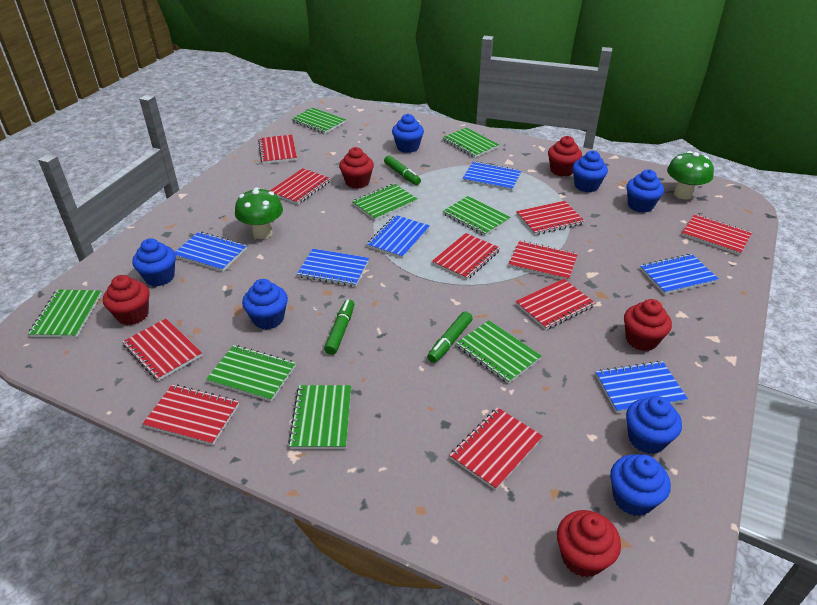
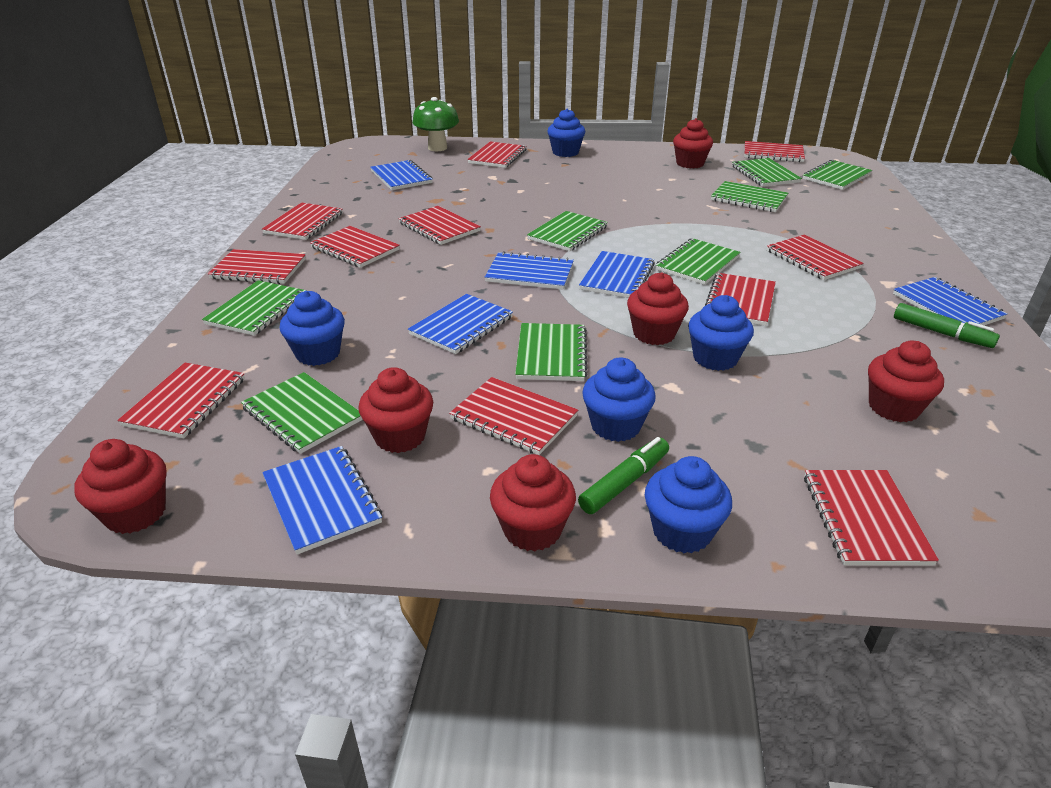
blue cupcake: 7 -> 5
green marker: 3 -> 2
green mushroom: 2 -> 1
red cupcake: 5 -> 6
red notebook: 10 -> 11

